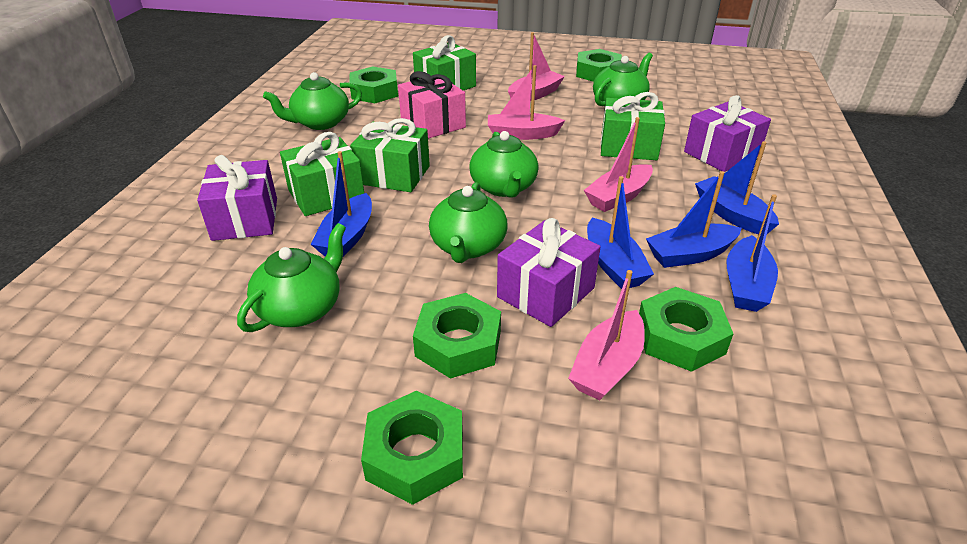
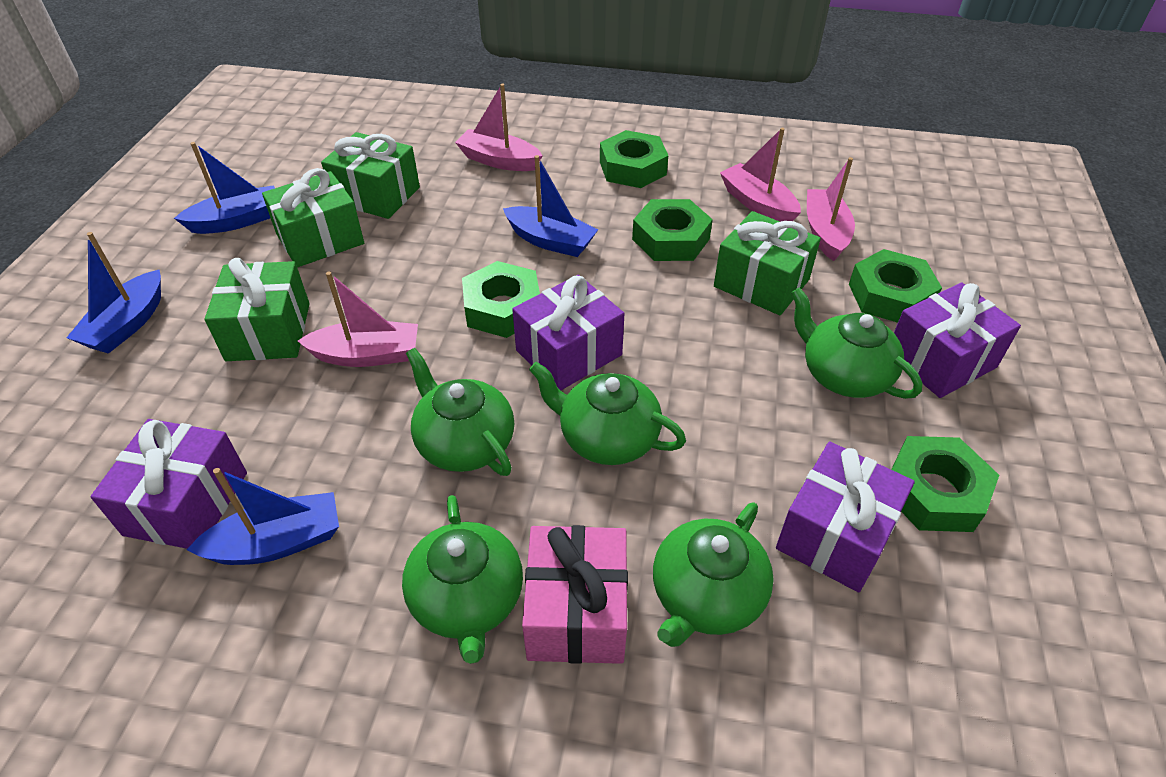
blue boat: 5 -> 4
purple gift: 3 -> 4

